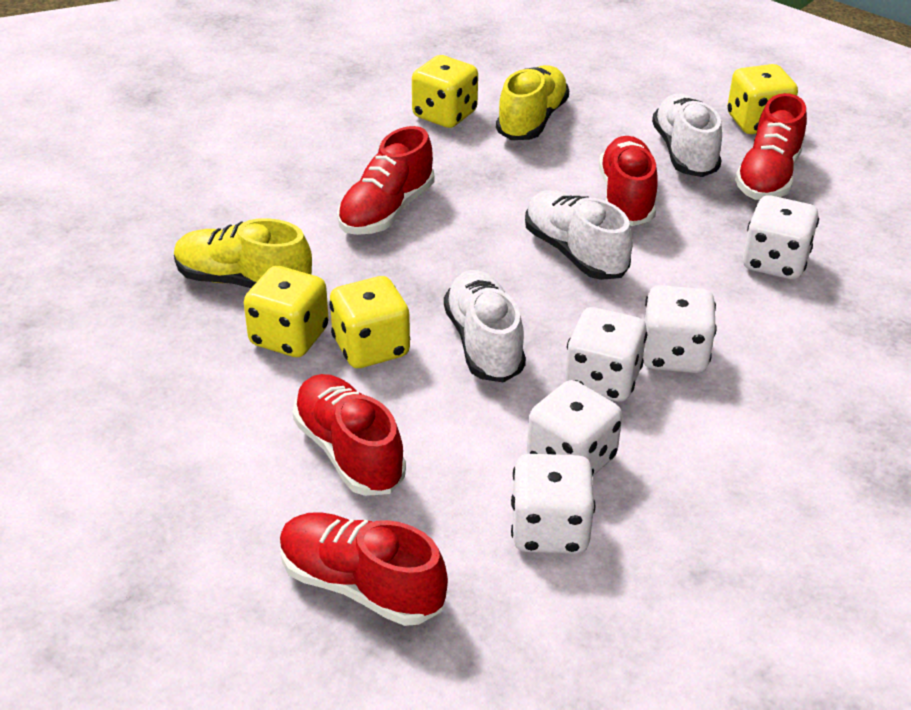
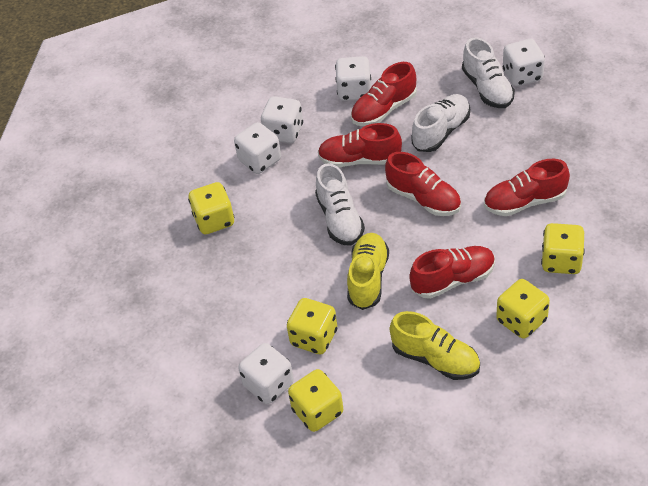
yellow dice: 4 -> 5

